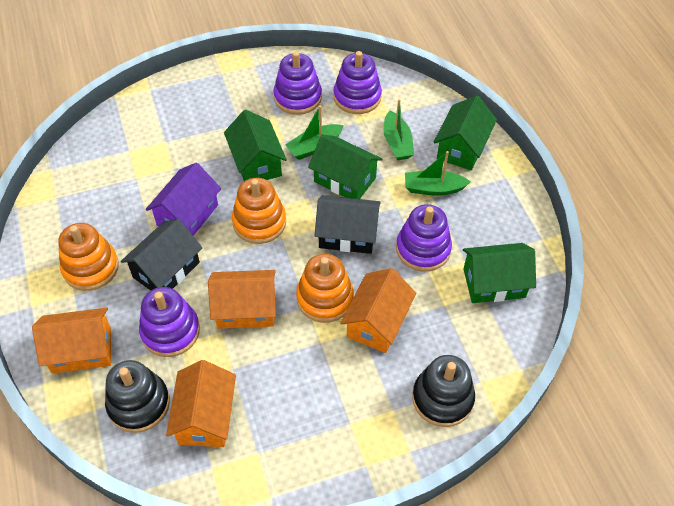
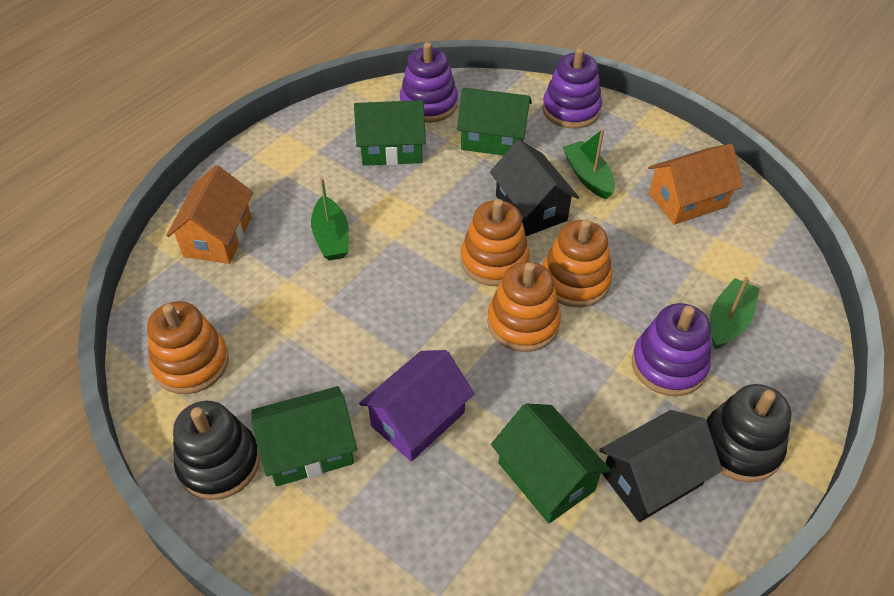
orange house: 4 -> 2
orange stacking toy: 3 -> 4
purple stacking toy: 4 -> 3

